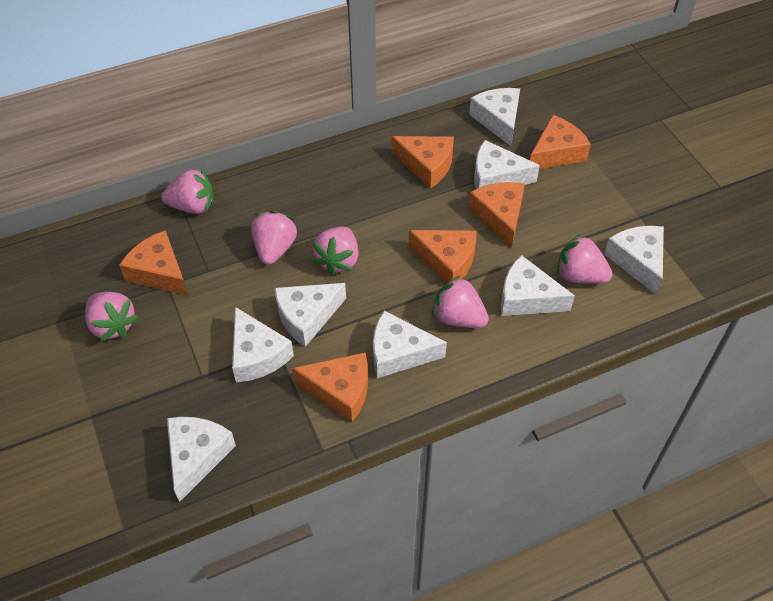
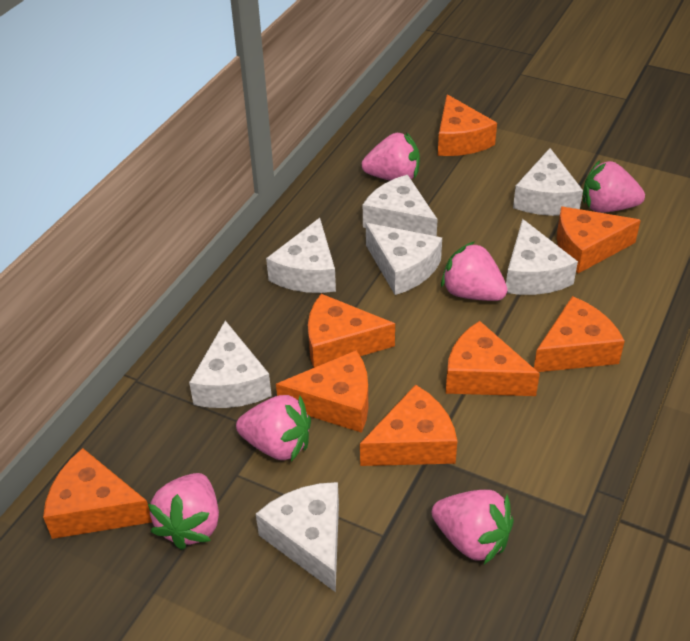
orange cheese: 6 -> 8
white cheese: 8 -> 7

